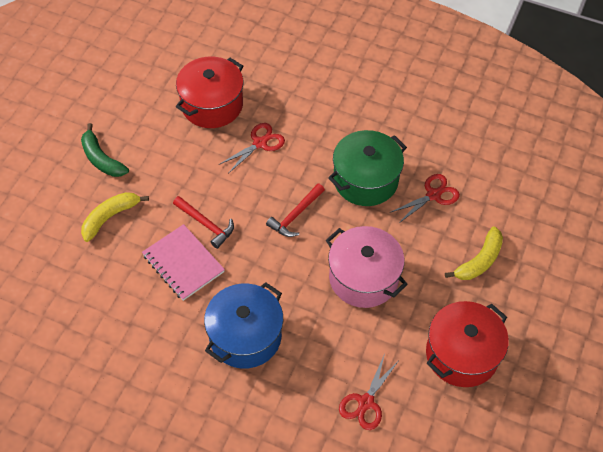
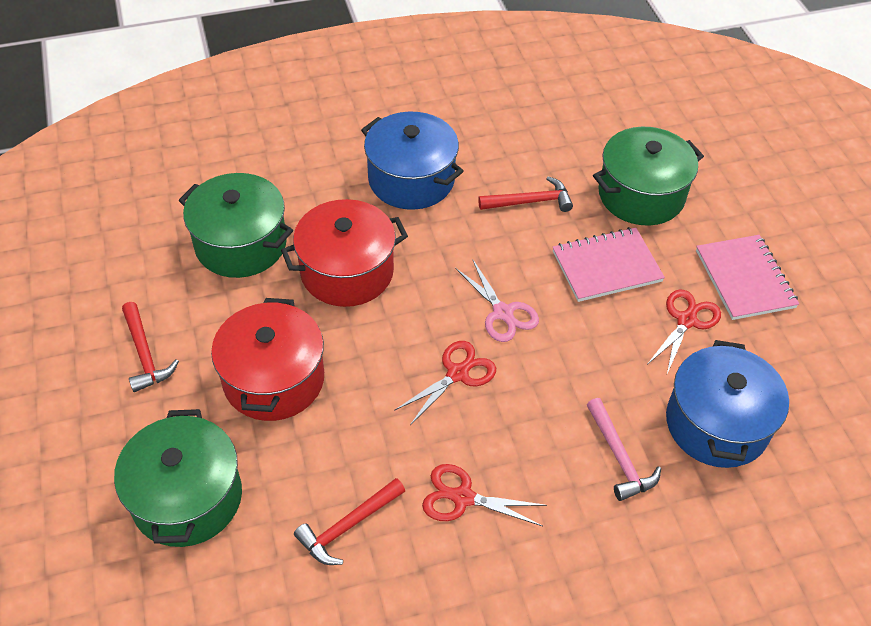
blue pot: 1 -> 2
green banana: 1 -> 0
green pot: 1 -> 3
pink hammer: 0 -> 1
pink notebook: 1 -> 2
pink pot: 1 -> 0
pink scissors: 0 -> 1
red hammer: 2 -> 3
yellow banana: 2 -> 0

